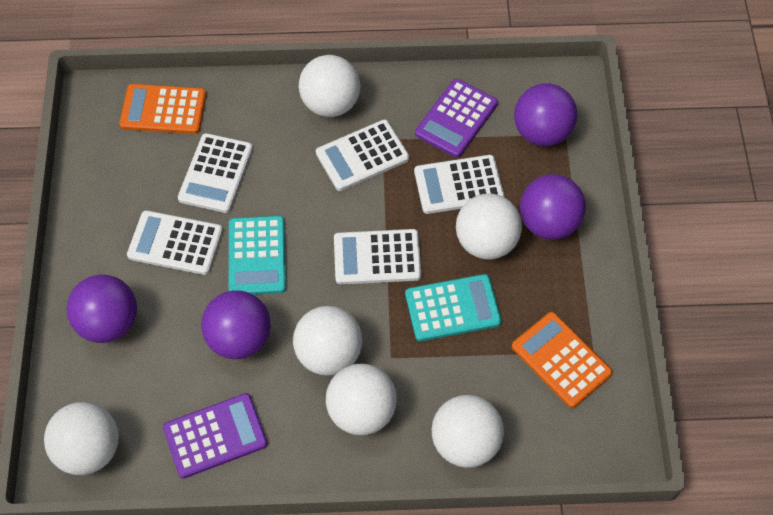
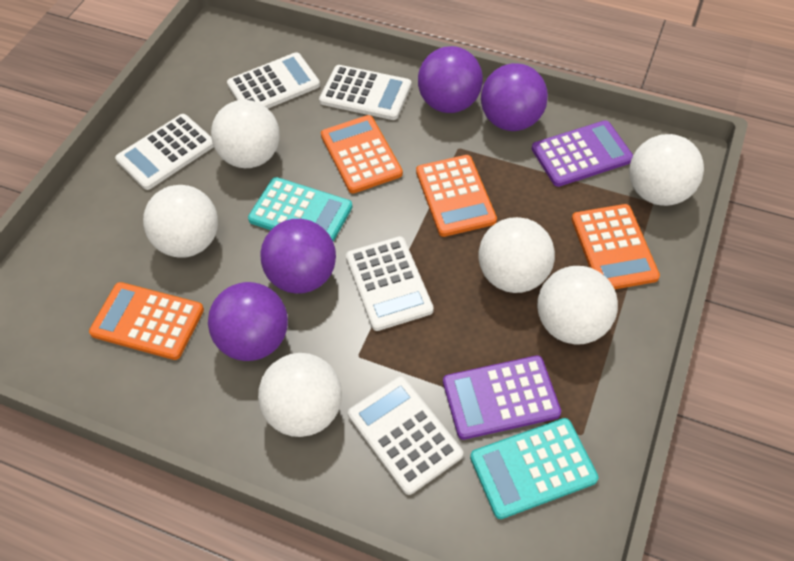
orange calculator: 2 -> 4

